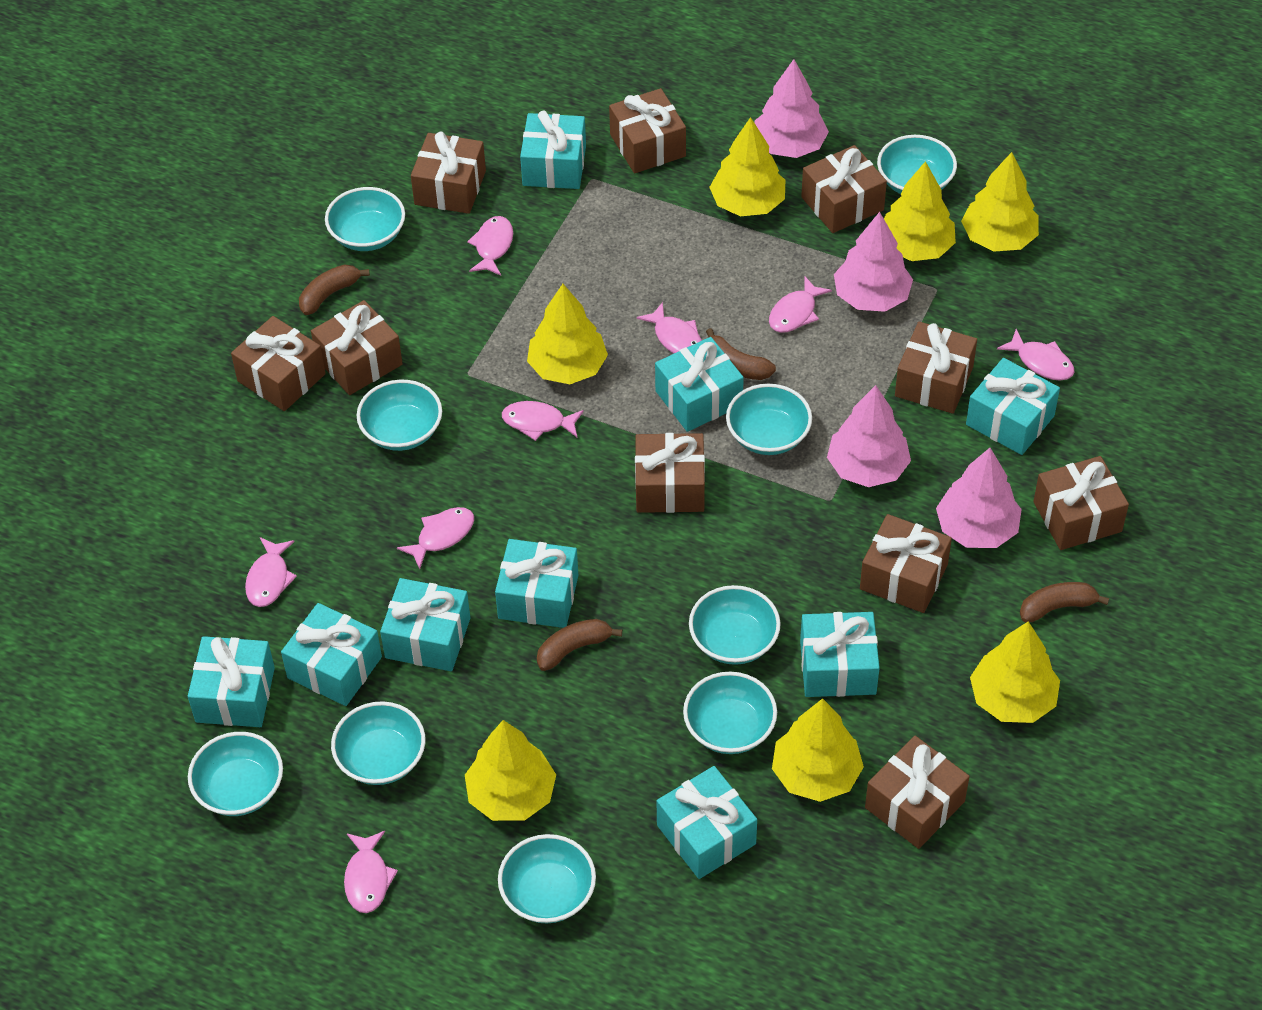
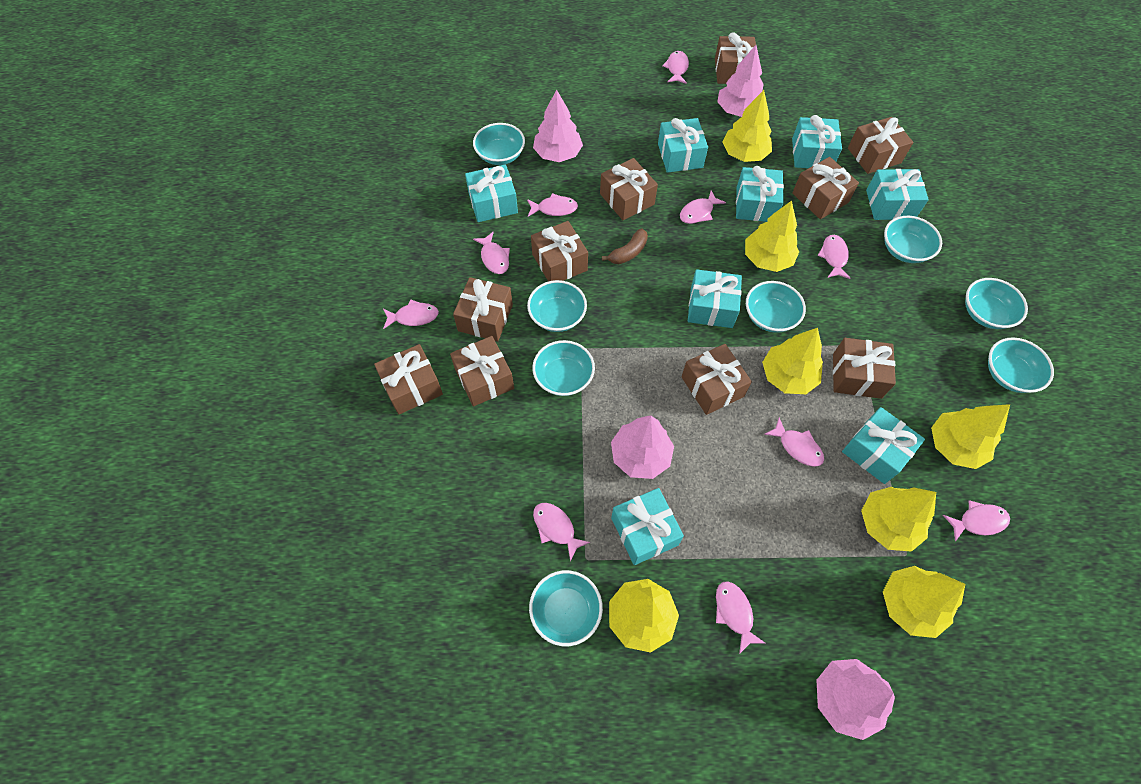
brown banana: 4 -> 1
pink fish: 8 -> 10
turquoise bowl: 9 -> 8
turquoise gift: 9 -> 8

